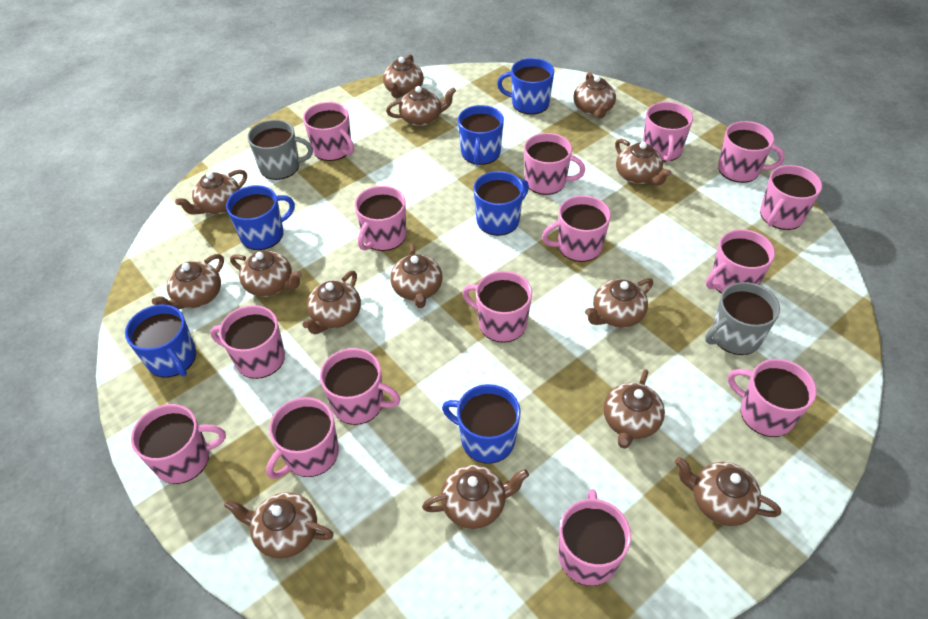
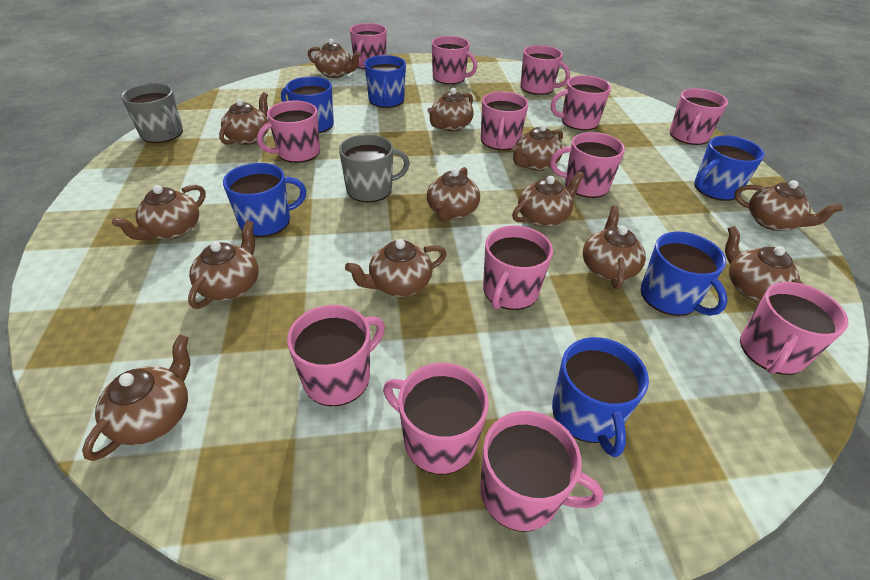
brown teapot: 14 -> 13
pink mug: 15 -> 13

